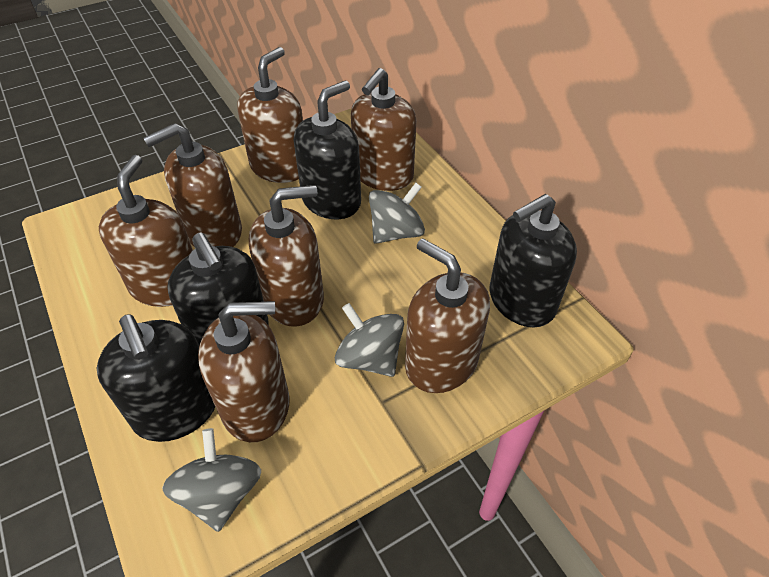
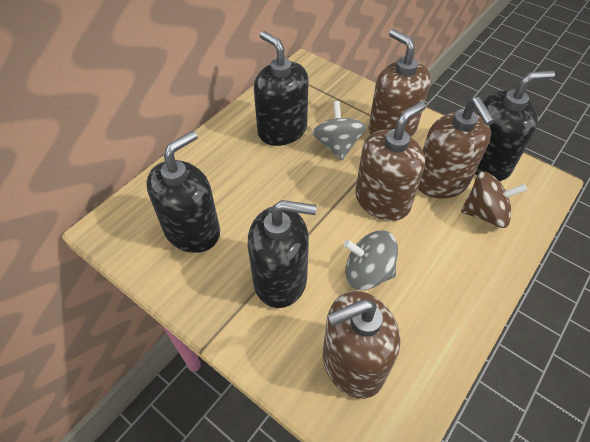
brown soap dispenser: 7 -> 4
brown spinning top: 0 -> 1
grey spinning top: 3 -> 2

